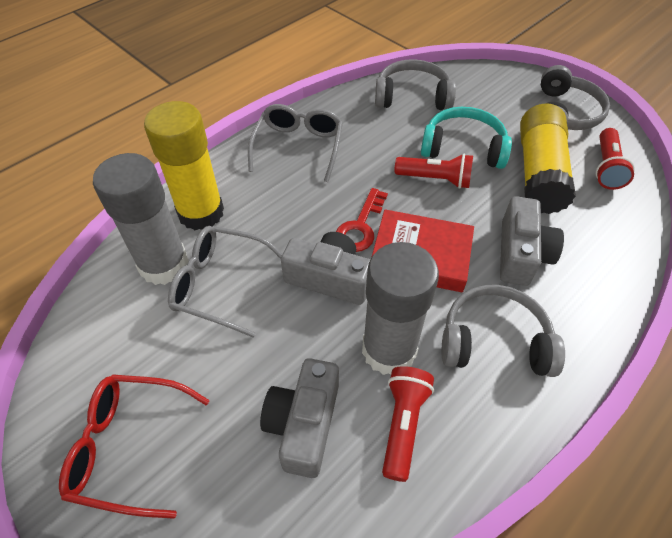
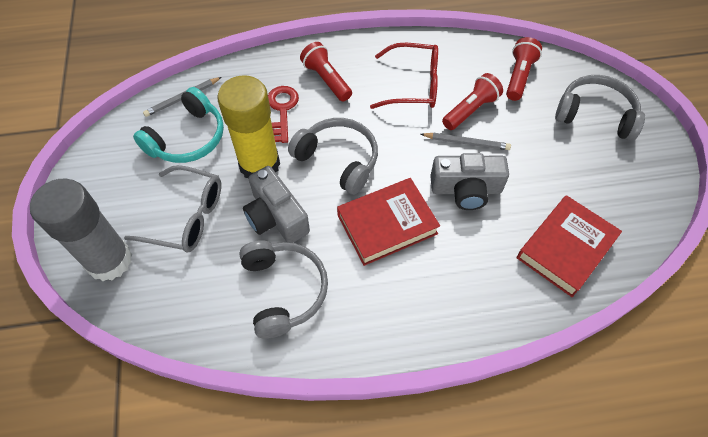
grey camera: 3 -> 2
grey glasses: 2 -> 1
grey glue stick: 2 -> 1
grey pencil: 0 -> 2
red book: 1 -> 2
yellow glue stick: 2 -> 1

